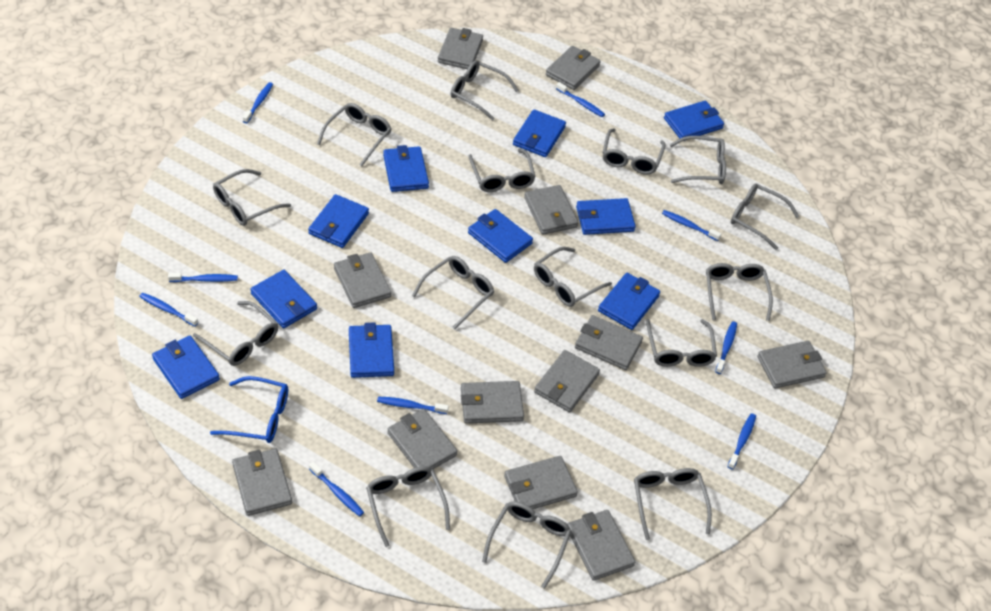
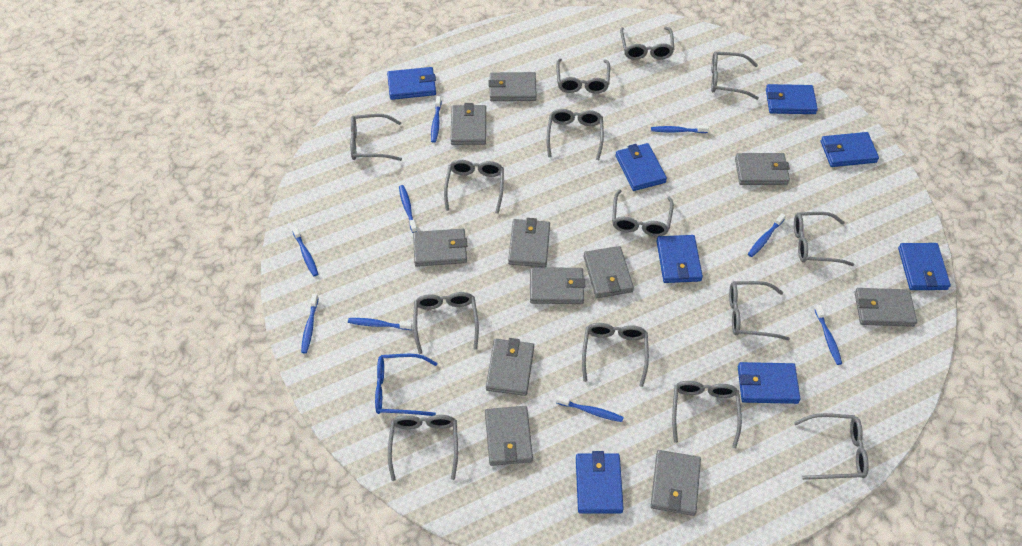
blue wallet: 10 -> 8
grey glasses: 15 -> 14
grey wallet: 12 -> 11

